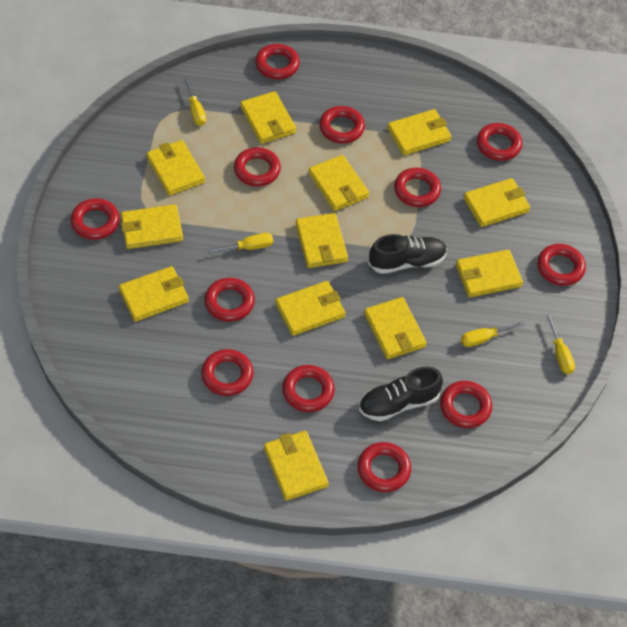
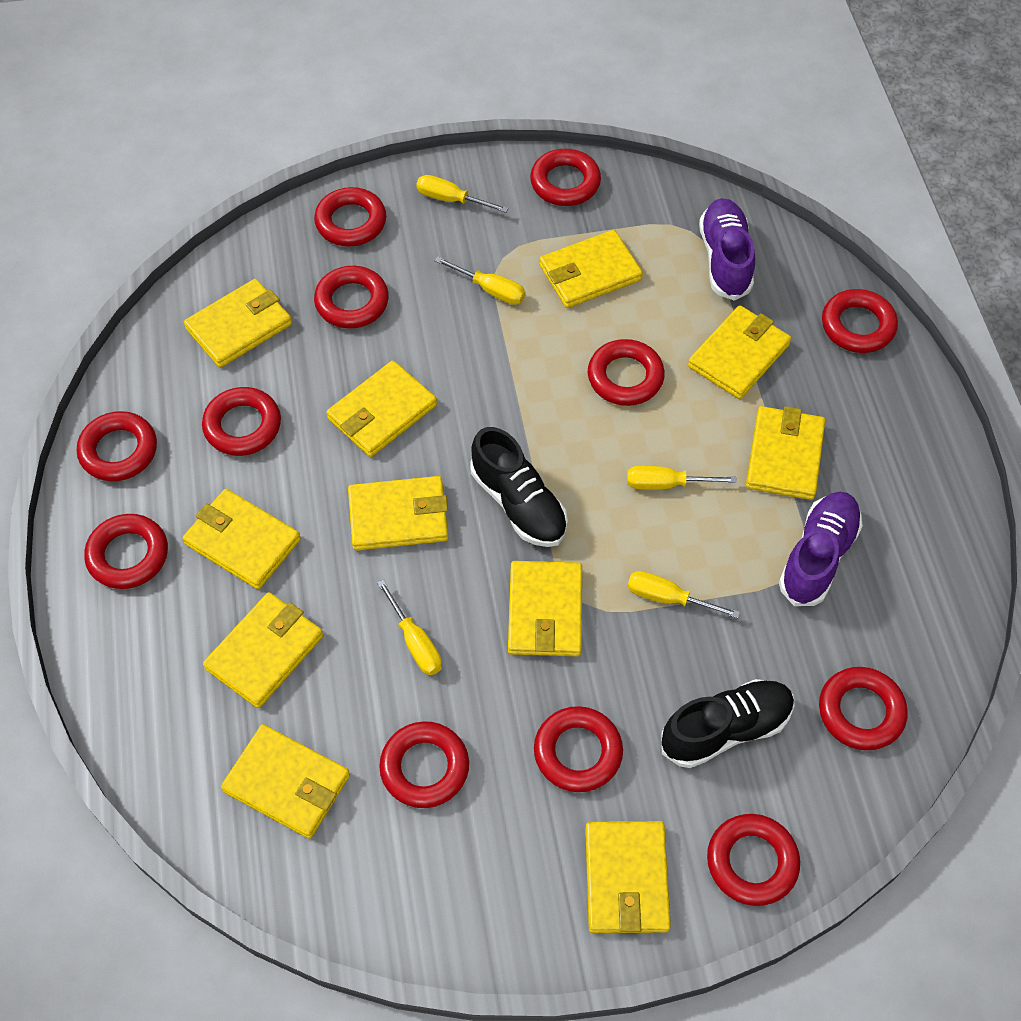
purple shoe: 0 -> 2
yellow screwdriver: 4 -> 5
yellow wallet: 12 -> 11

